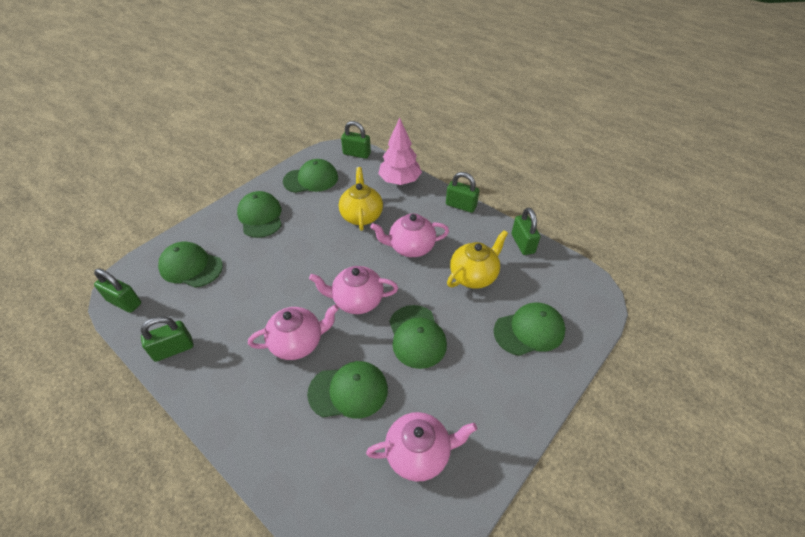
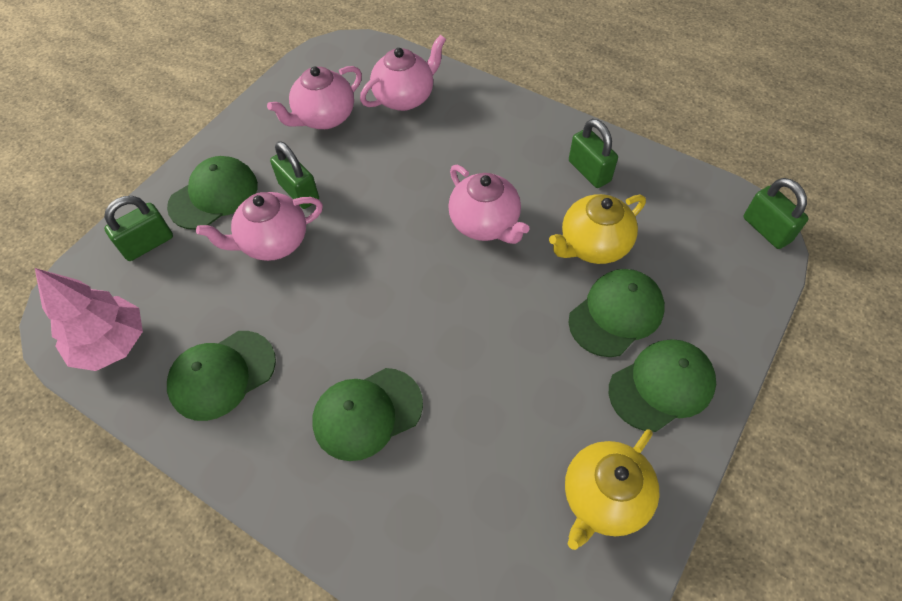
green cap: 6 -> 5
green padlock: 5 -> 4

